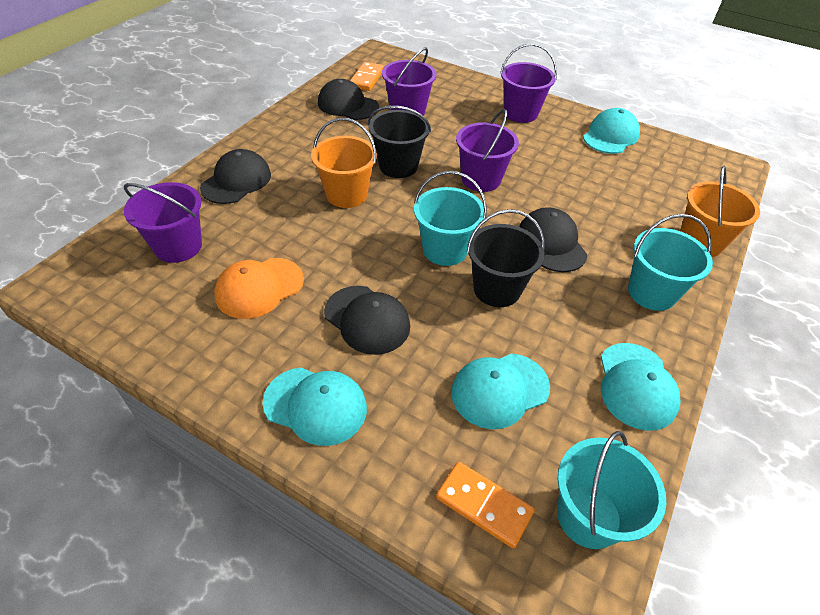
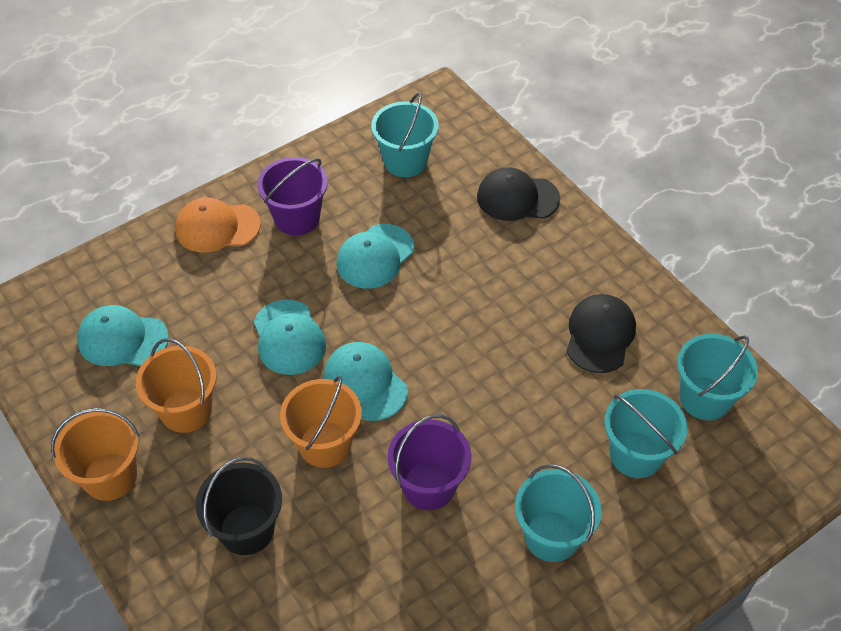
black bucket: 2 -> 1
black cap: 4 -> 2
orange bucket: 2 -> 3
orange domino: 2 -> 0
purple bucket: 4 -> 2
turquoise bucket: 3 -> 4

